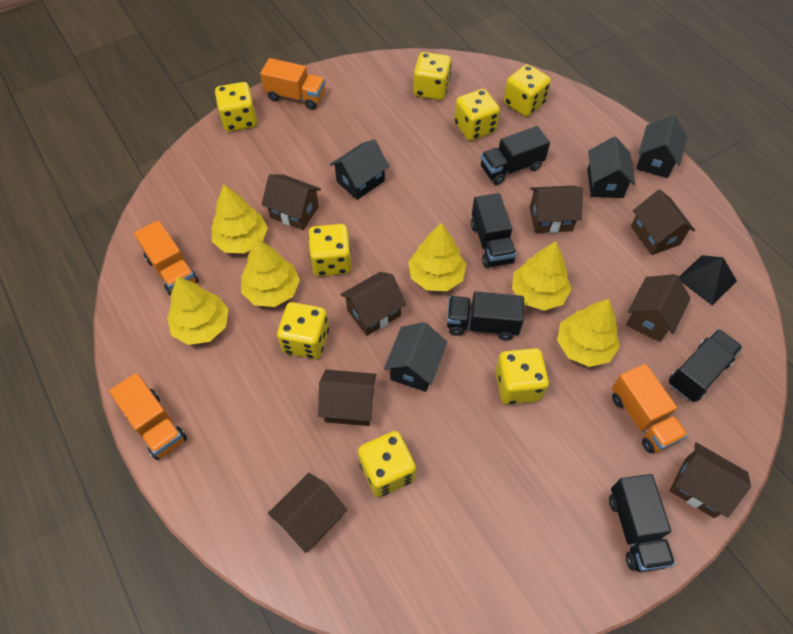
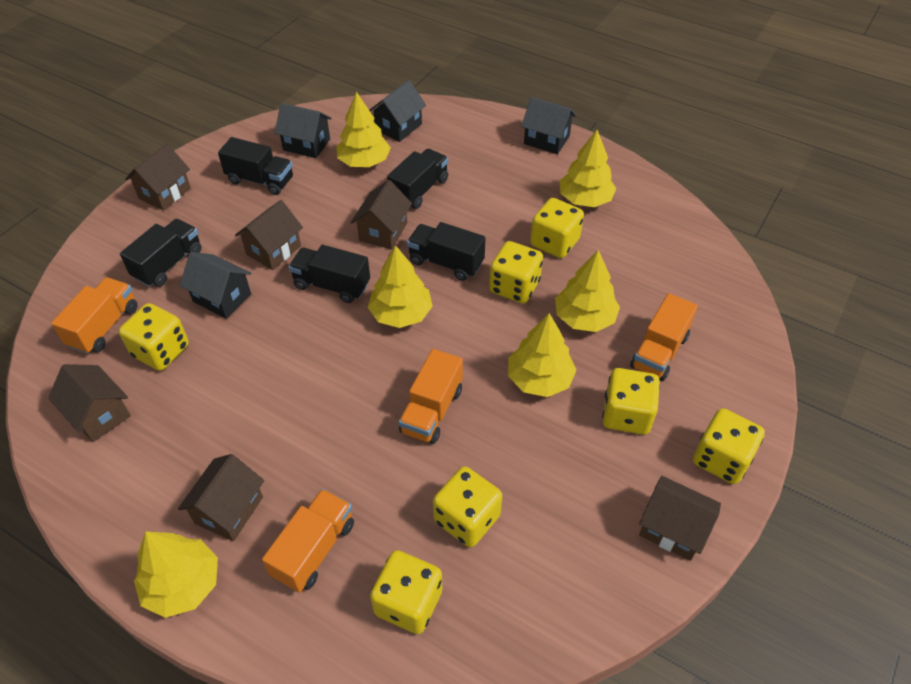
black pyramid: 1 -> 0
brown house: 8 -> 6
yellow dice: 8 -> 7

